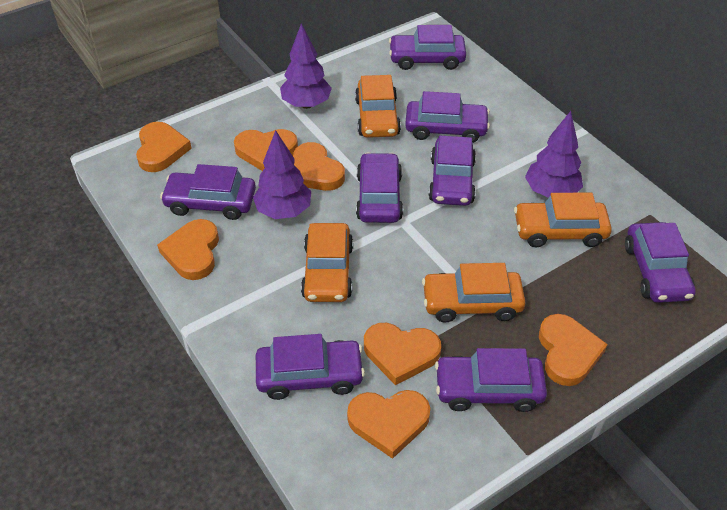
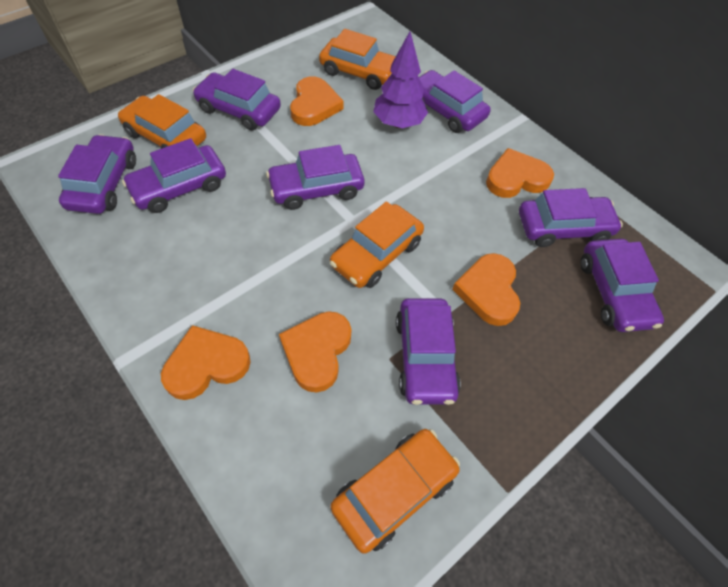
orange heart: 7 -> 5
purple tree: 3 -> 1

